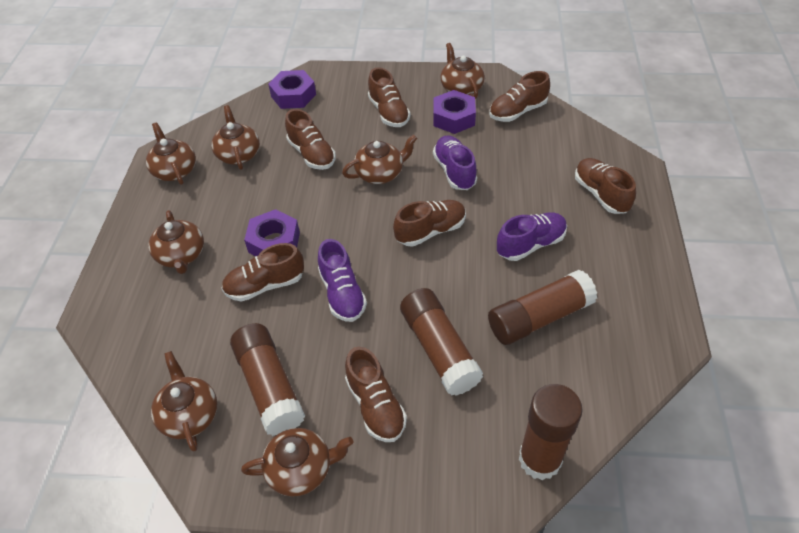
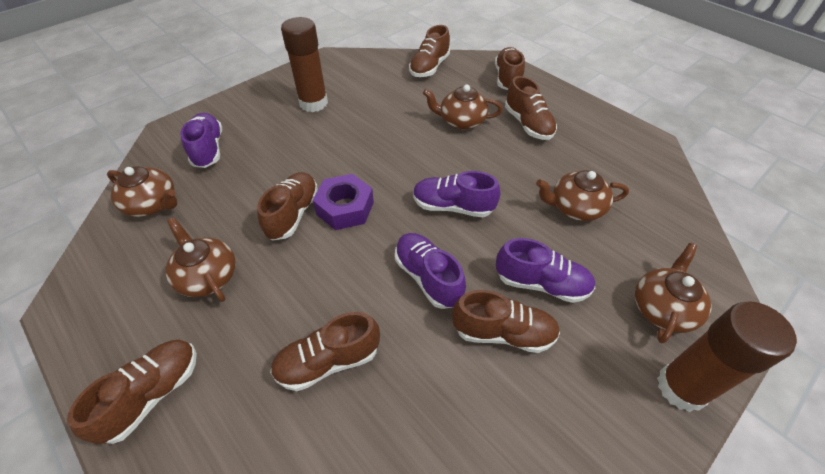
brown glue stick: 4 -> 2
brown teapot: 7 -> 5
purple nut: 3 -> 1
purple shoe: 3 -> 4

